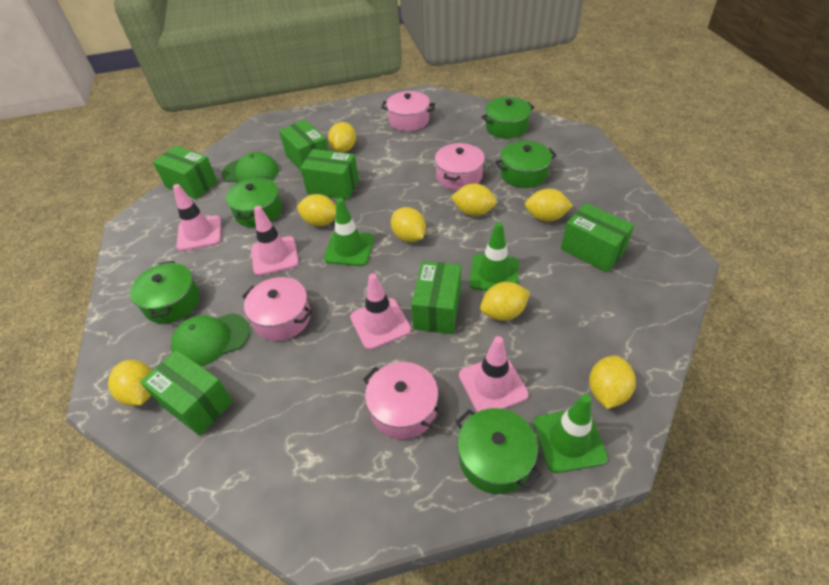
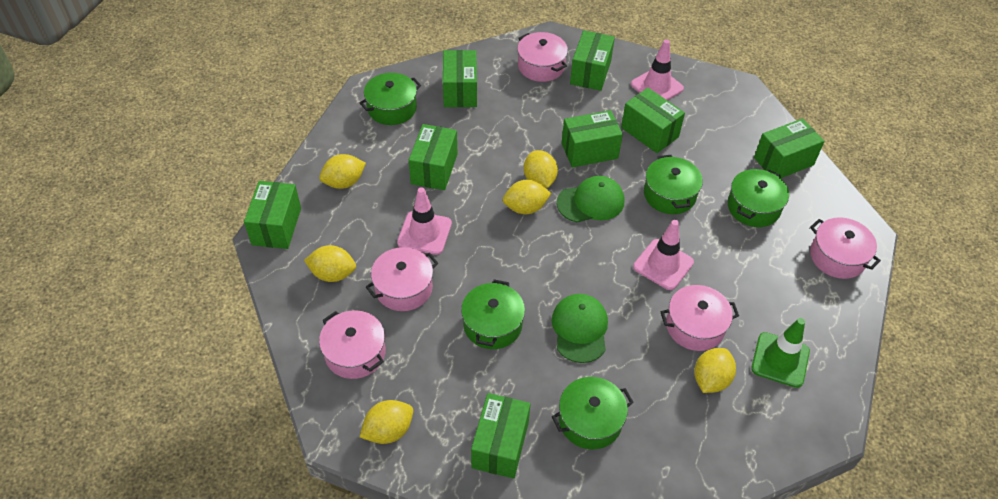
green box: 6 -> 8
green traffic cone: 3 -> 1
pink pot: 4 -> 5
pink traffic cone: 4 -> 3
yellow lemon: 8 -> 6

